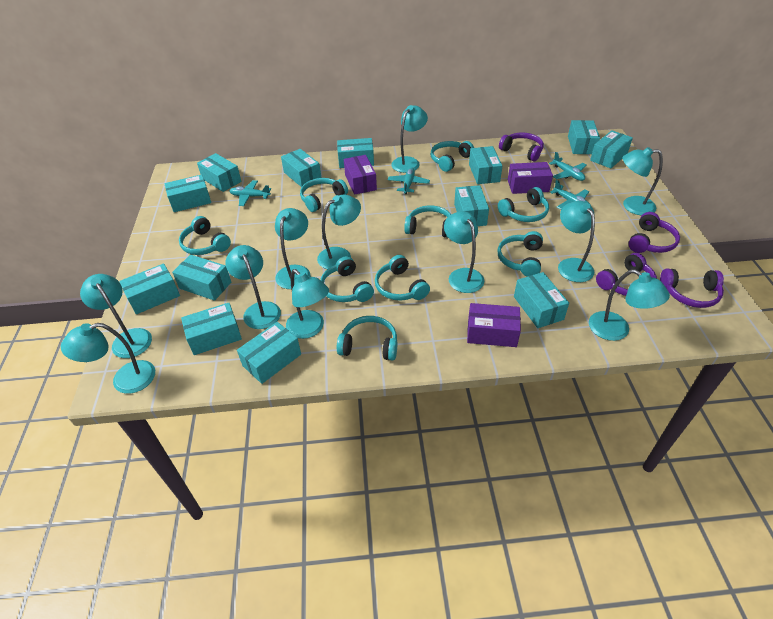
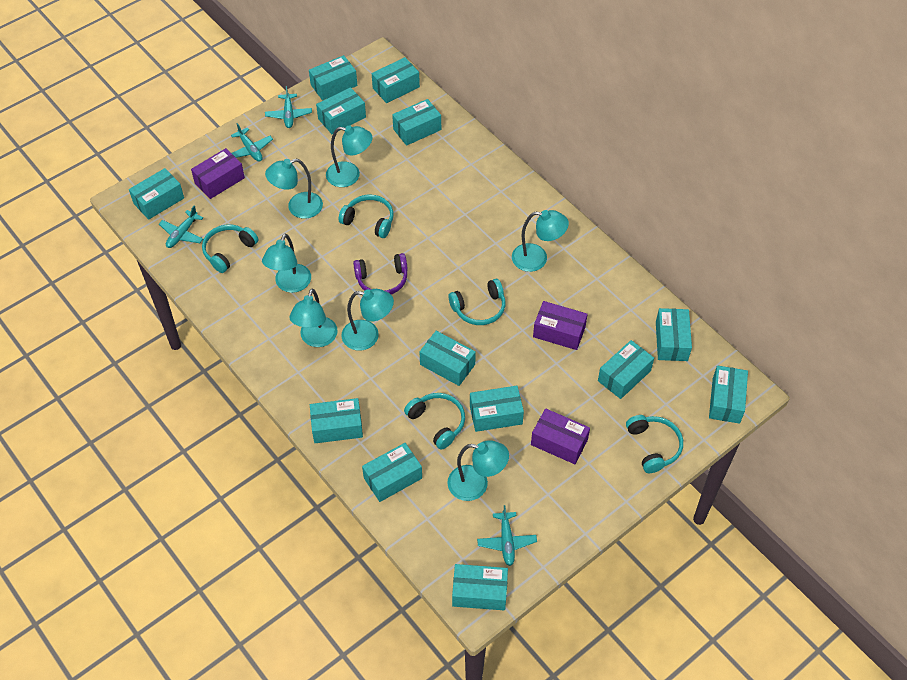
purple headphones: 4 -> 1
turquoise headphones: 9 -> 5
turquoise lamp: 11 -> 7

